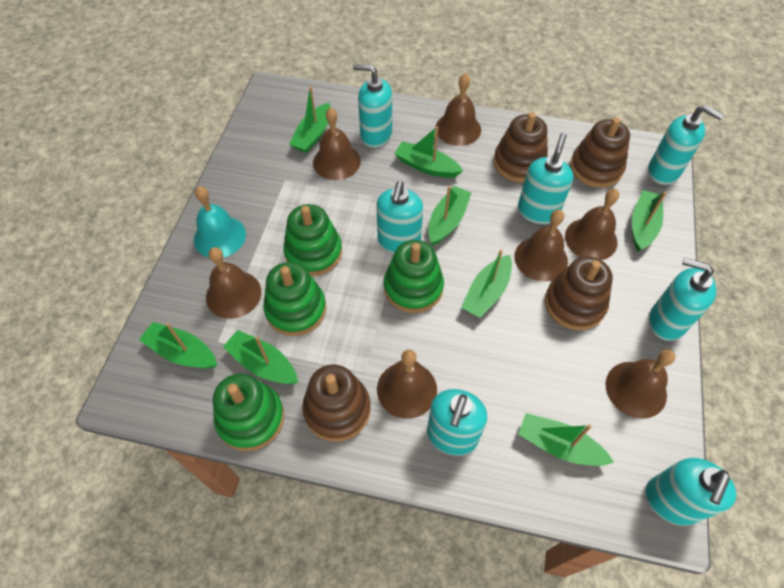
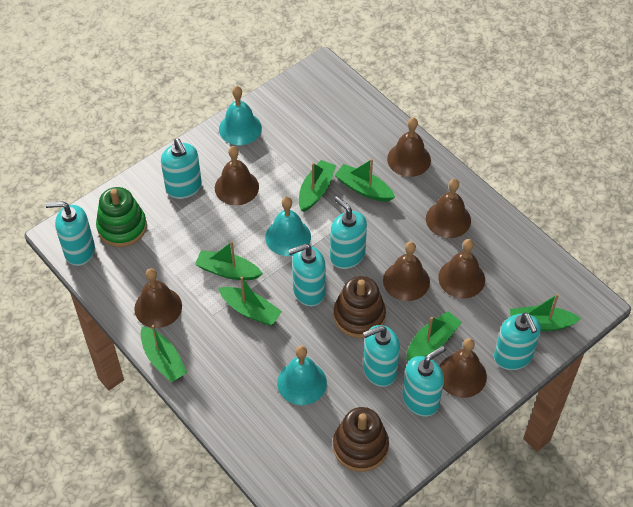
brown stacking toy: 4 -> 2
green boat: 8 -> 7
green stacking toy: 4 -> 1
turquoise bell: 1 -> 3

